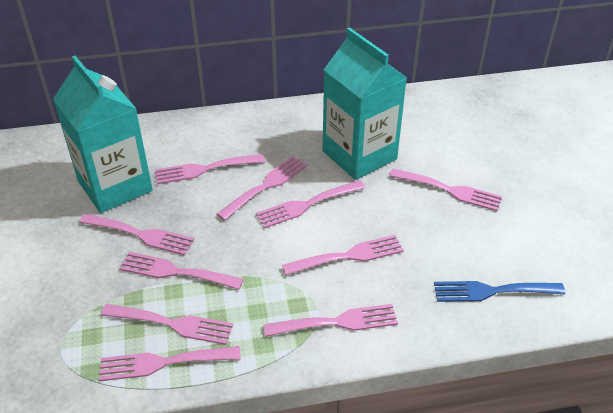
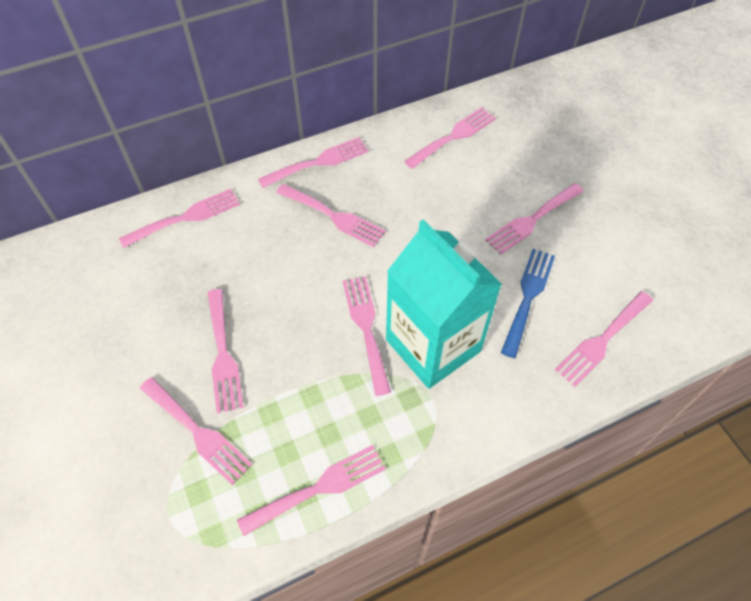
turquoise carton: 2 -> 1

